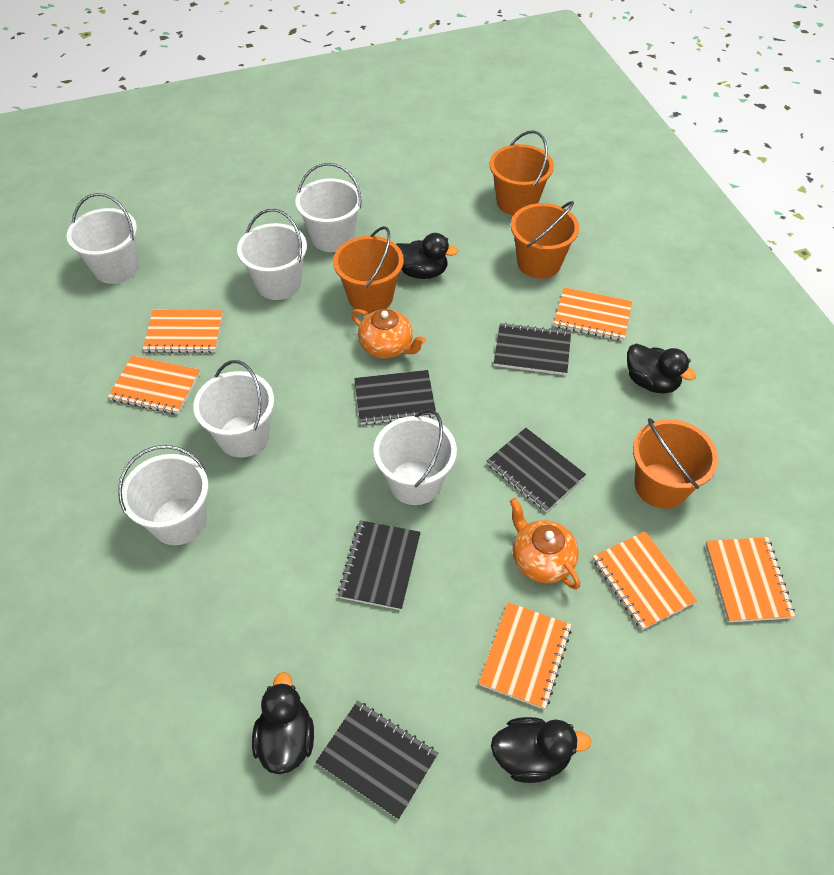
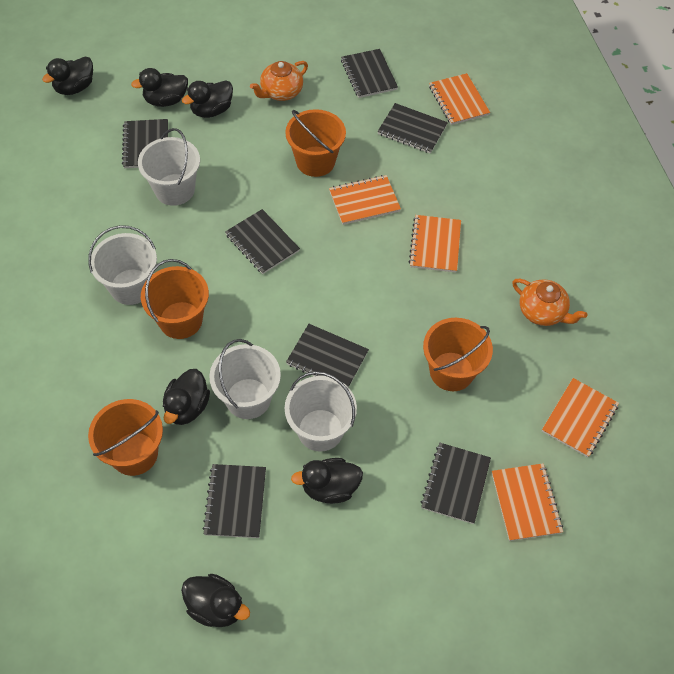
black duck: 4 -> 6
black notebook: 5 -> 7
orange notebook: 6 -> 5
white bucket: 6 -> 4

